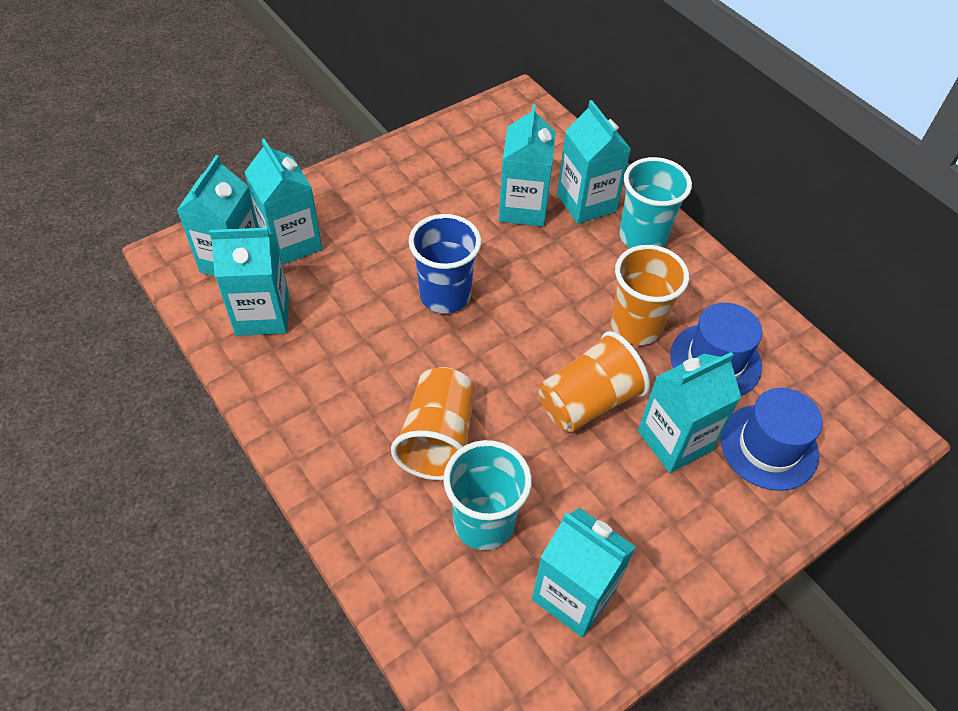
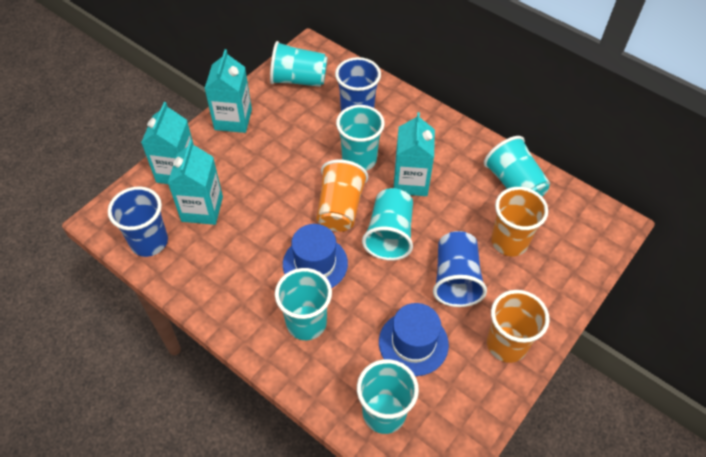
blue cup: 1 -> 3
turquoise carton: 7 -> 4
turquoise cup: 2 -> 6

